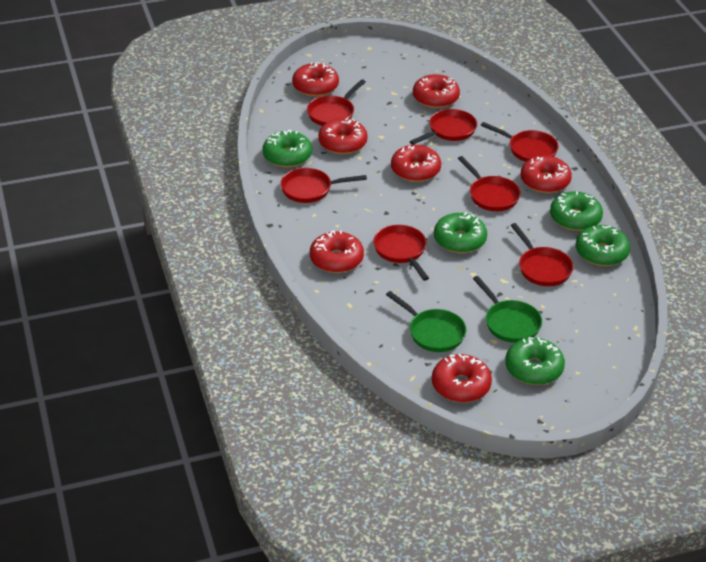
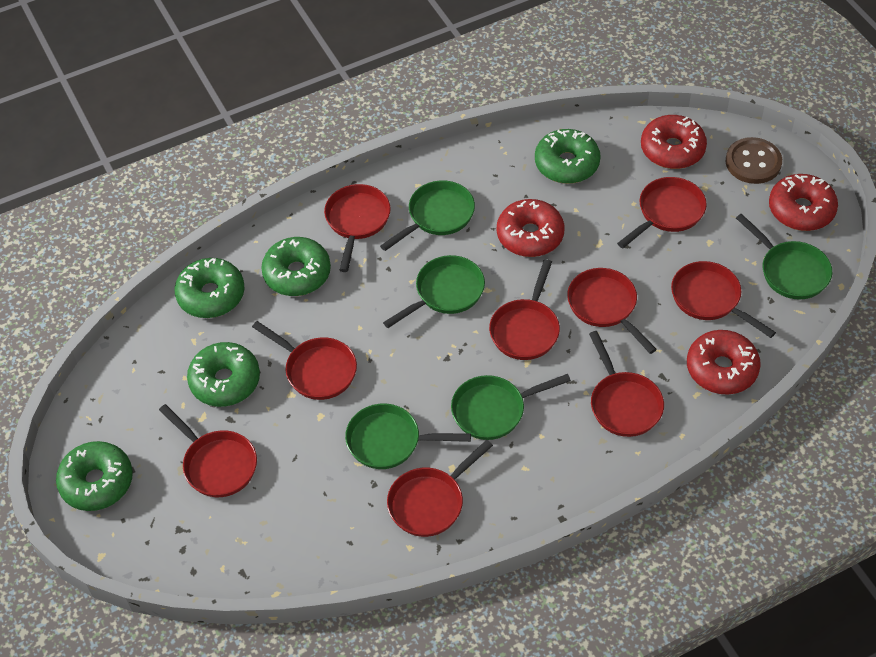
brown button: 0 -> 1
green pan: 2 -> 5
red donut: 7 -> 4
red pan: 7 -> 9

